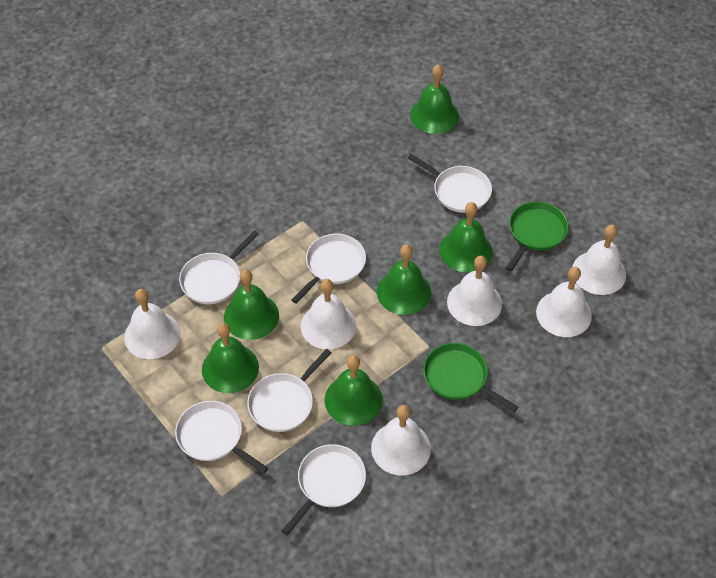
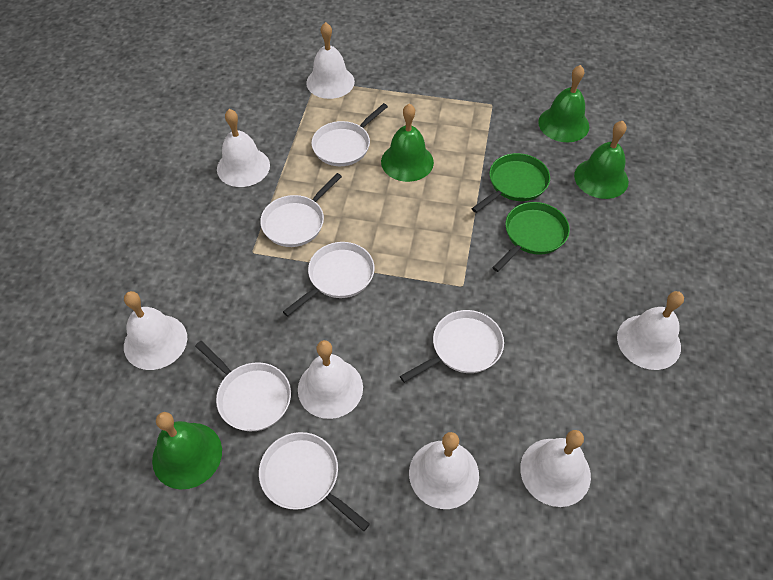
green bell: 6 -> 4
white bell: 6 -> 7

